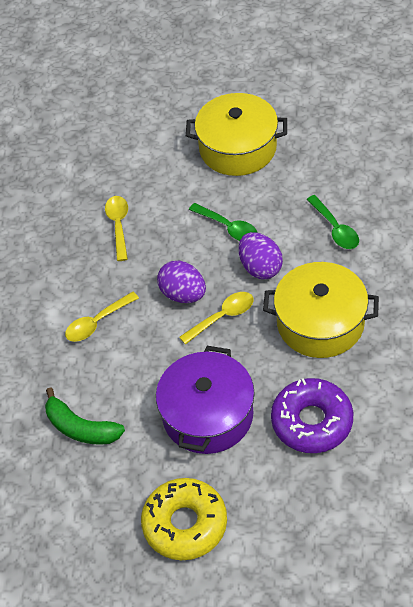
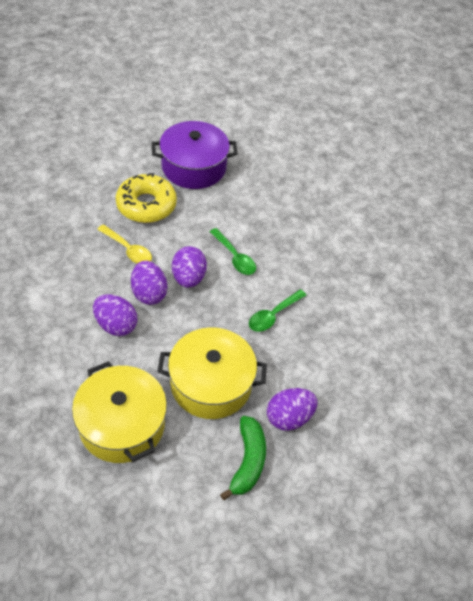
purple donut: 1 -> 0
purple egg: 2 -> 4
yellow spoon: 3 -> 1

